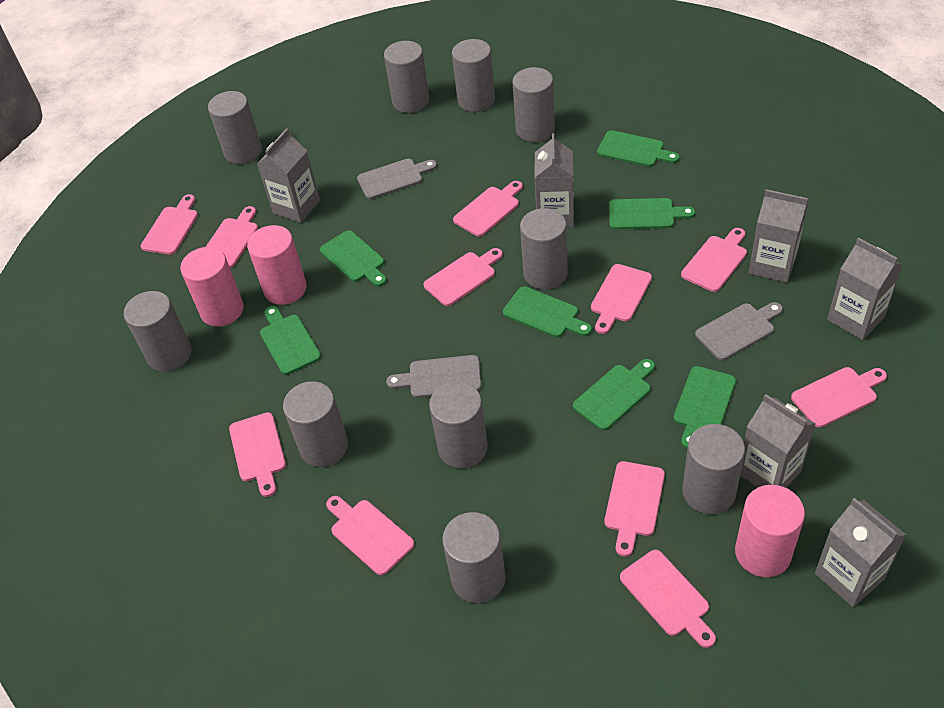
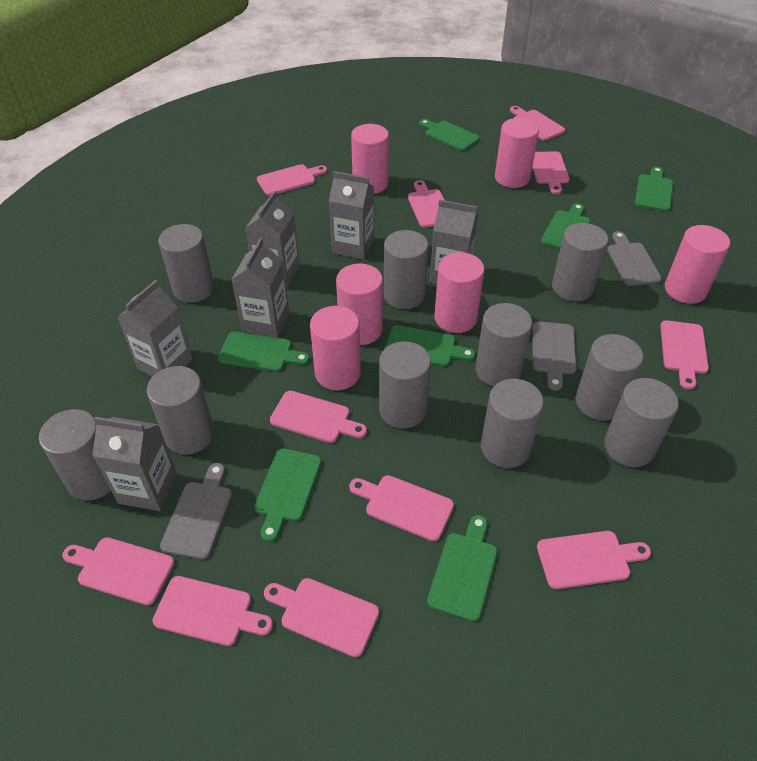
pink cylinder: 3 -> 6

